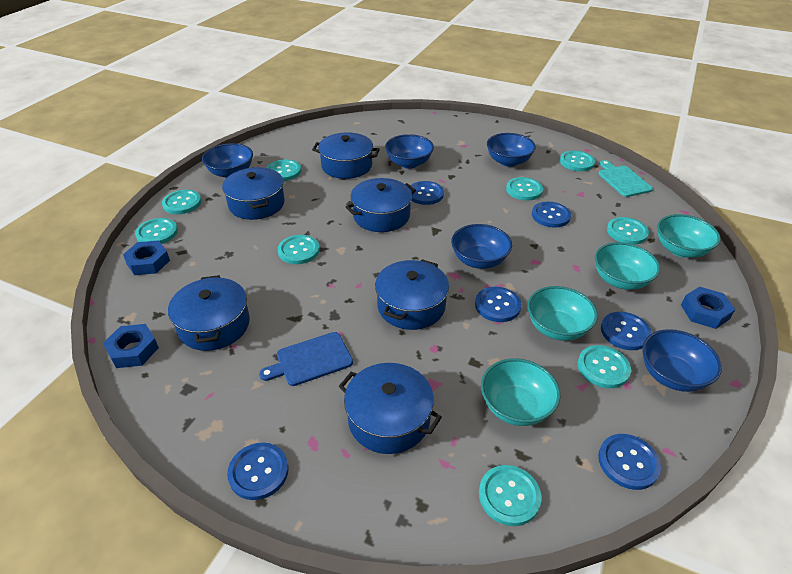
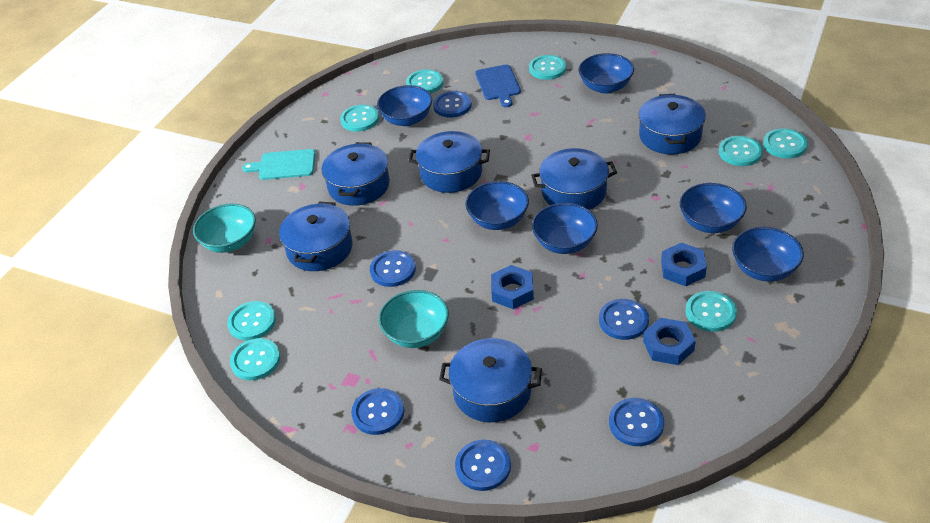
blue bowl: 5 -> 6
turquoise bowl: 4 -> 2
turquoise button: 9 -> 8

